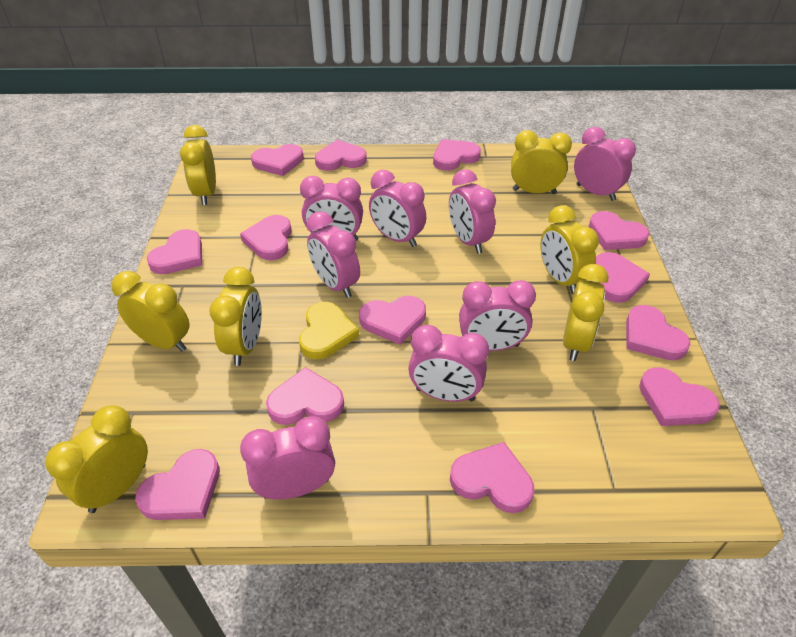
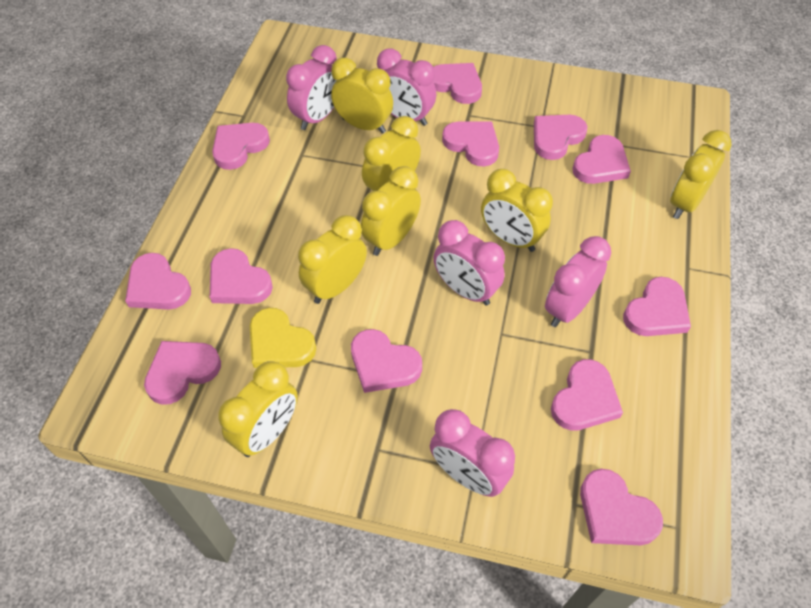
pink clock: 8 -> 5
pink heart: 13 -> 12

